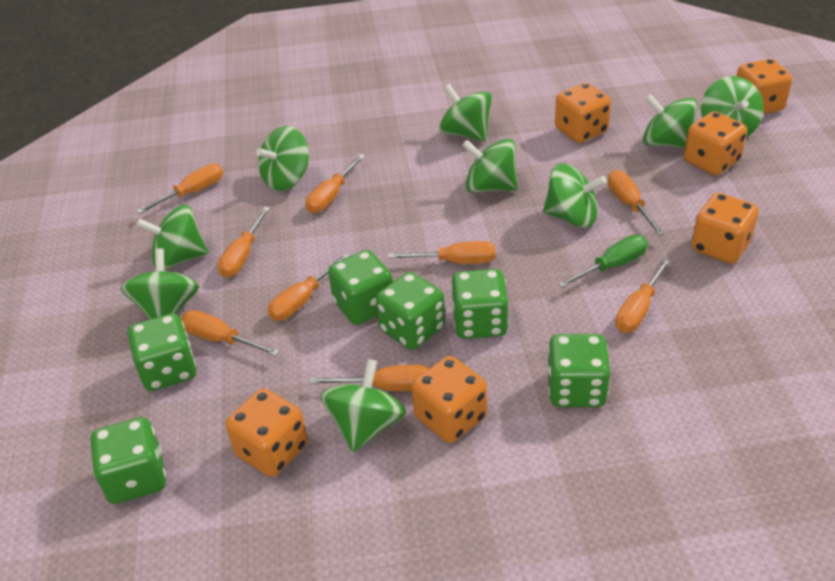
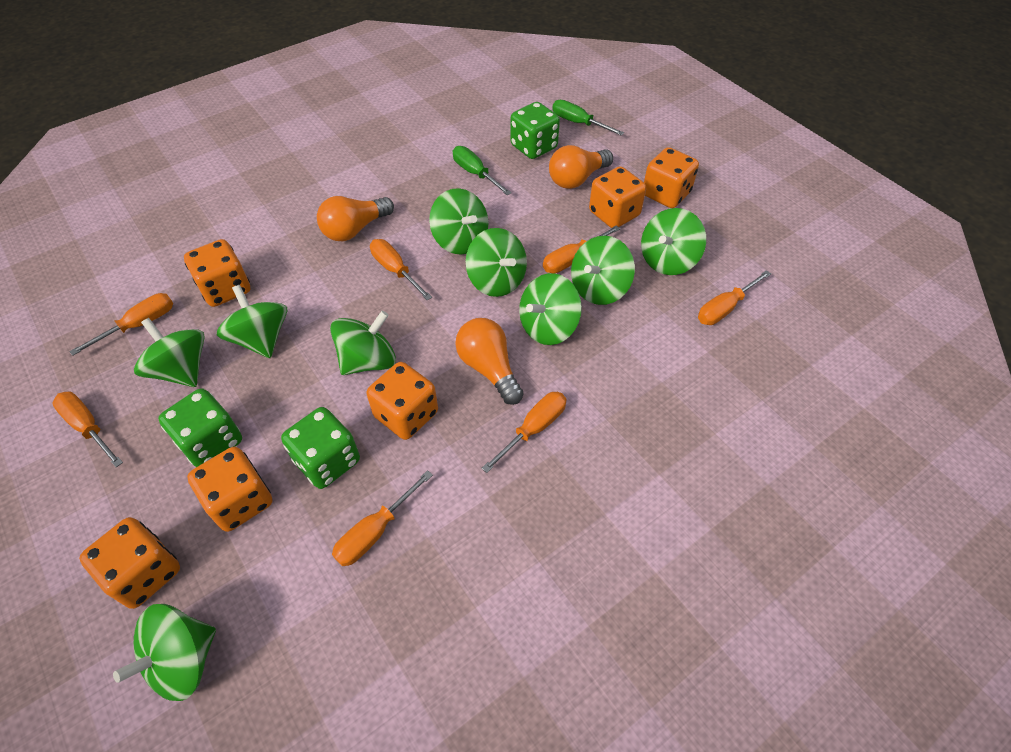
green dice: 6 -> 3
green screwdriver: 1 -> 2
orange light bulb: 0 -> 3
orange screwdriver: 9 -> 7

